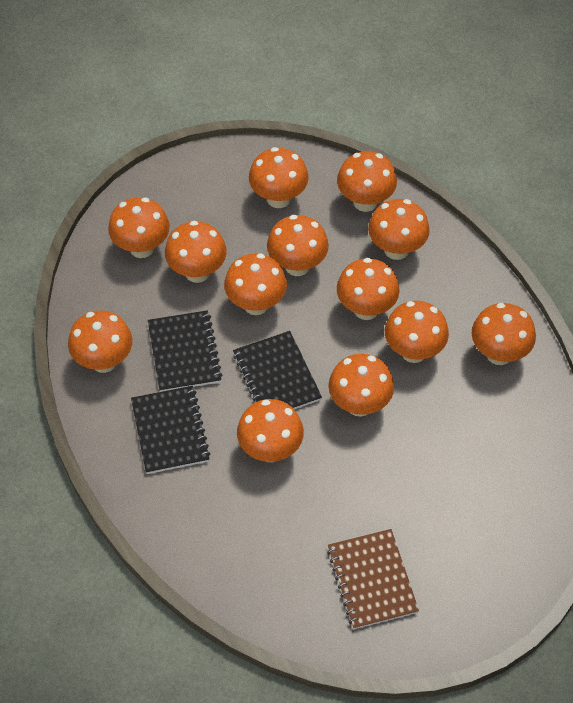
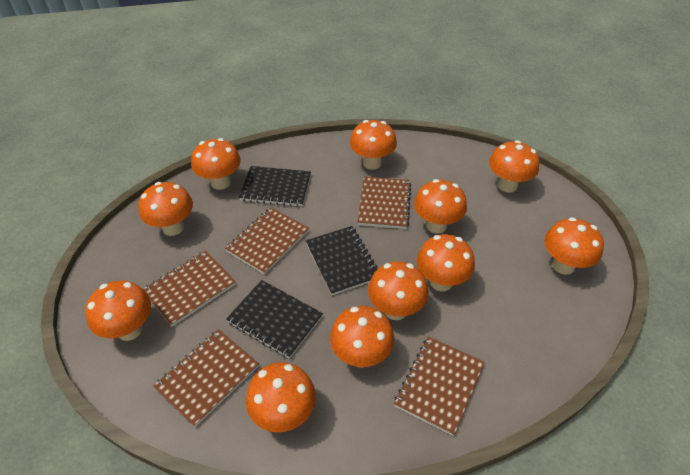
brown notebook: 1 -> 5
orange mushroom: 13 -> 11

